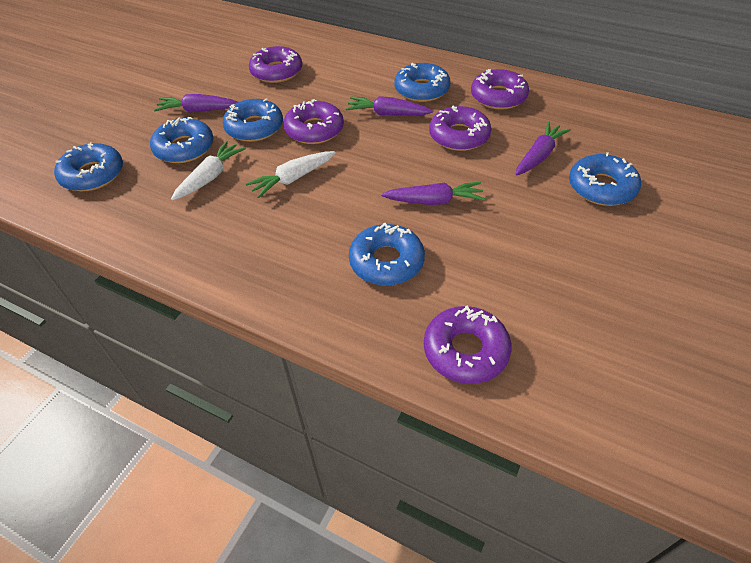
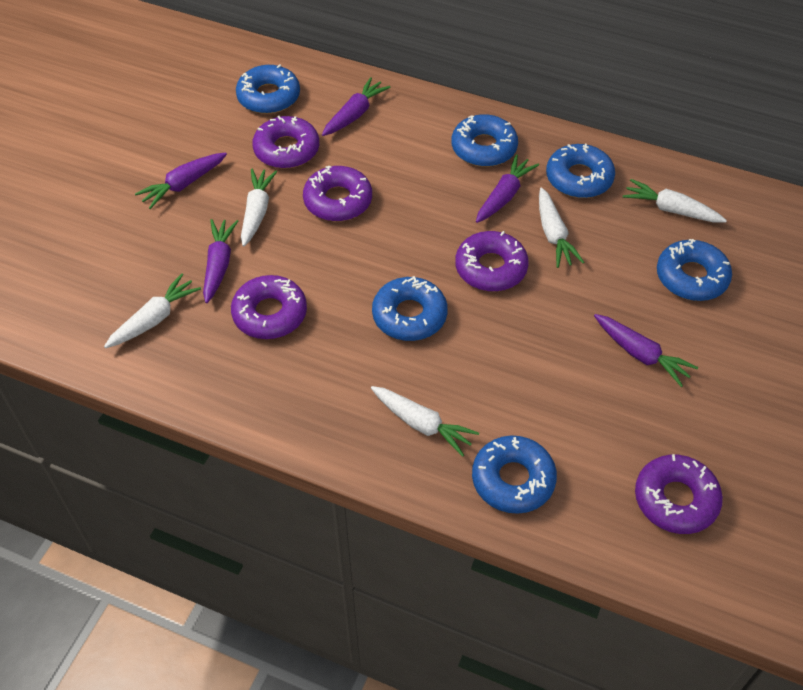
purple carrot: 4 -> 5
white carrot: 2 -> 5

